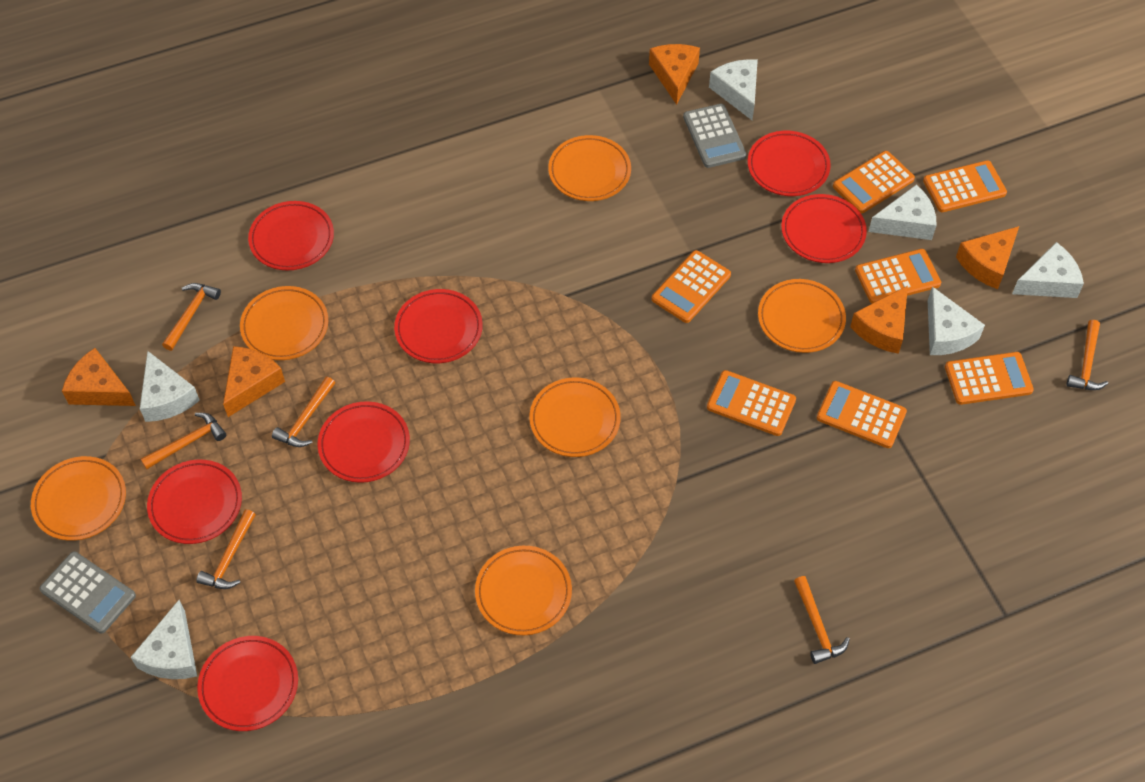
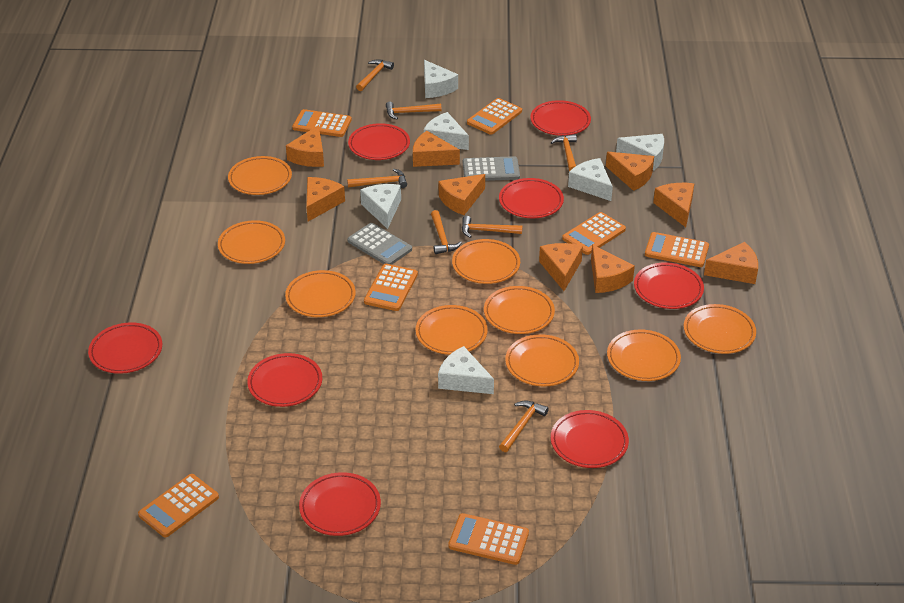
orange cheese: 5 -> 9
orange hammer: 6 -> 7
orange plate: 6 -> 9
red plate: 7 -> 8

